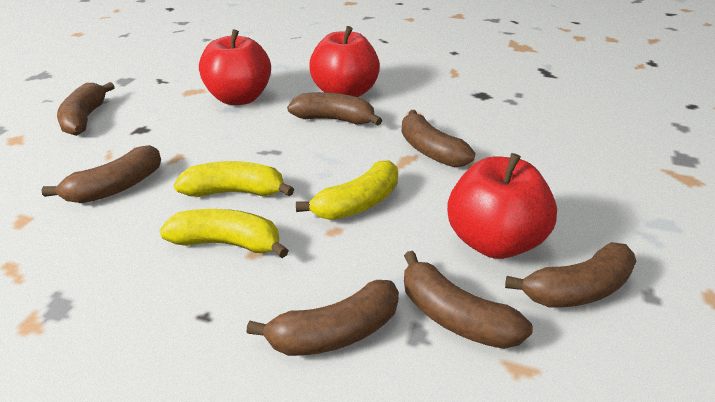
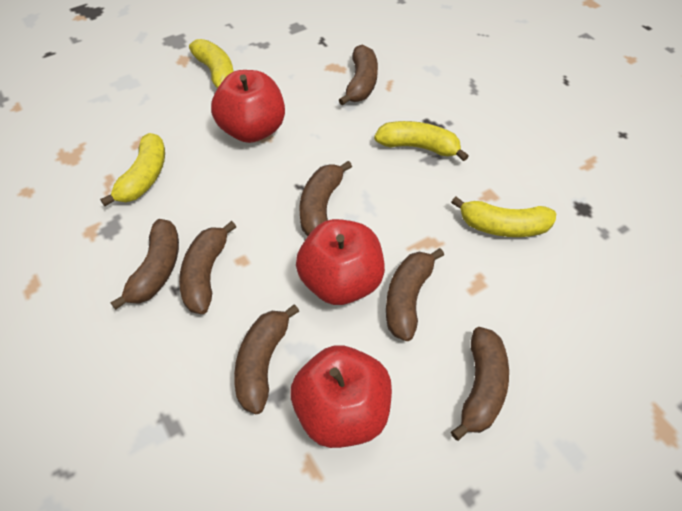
yellow banana: 3 -> 4

